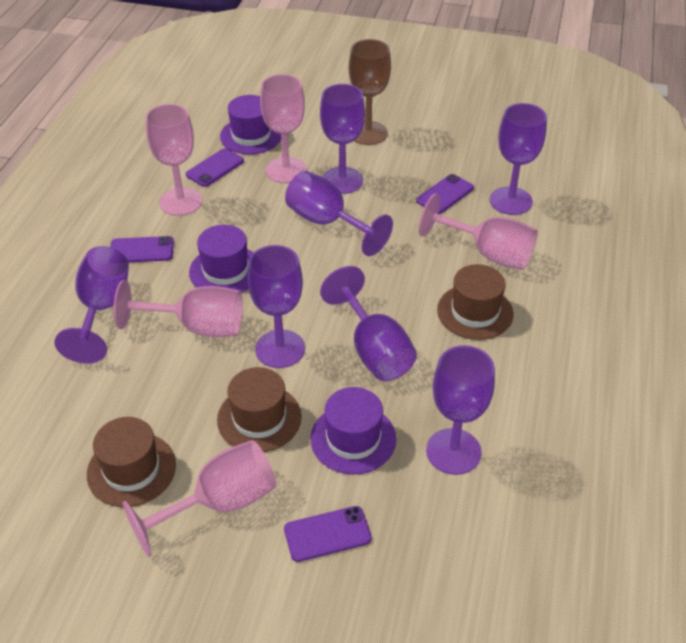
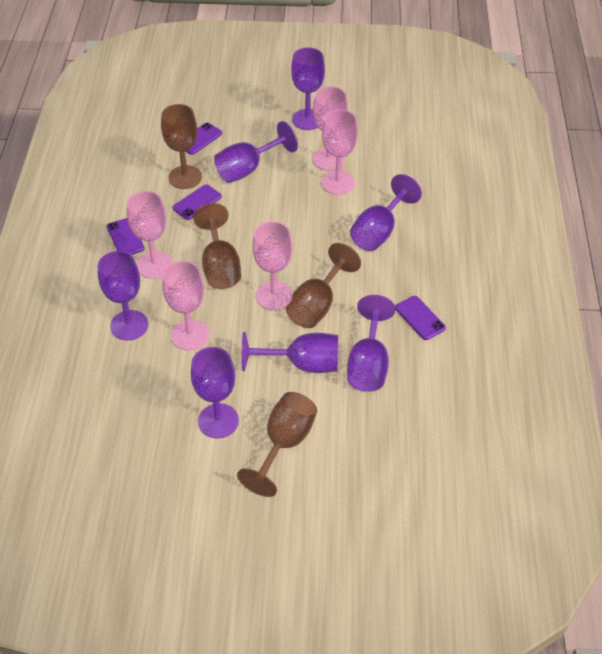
brown goblet: 1 -> 4
brown hat: 3 -> 0
purple hat: 3 -> 0

